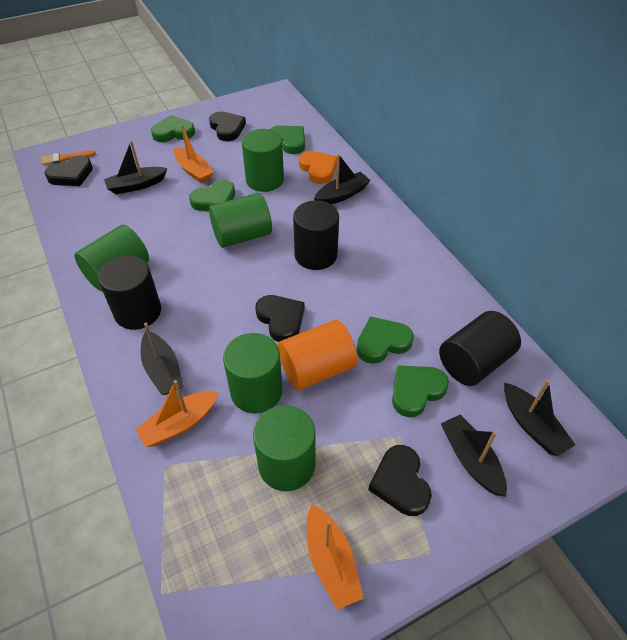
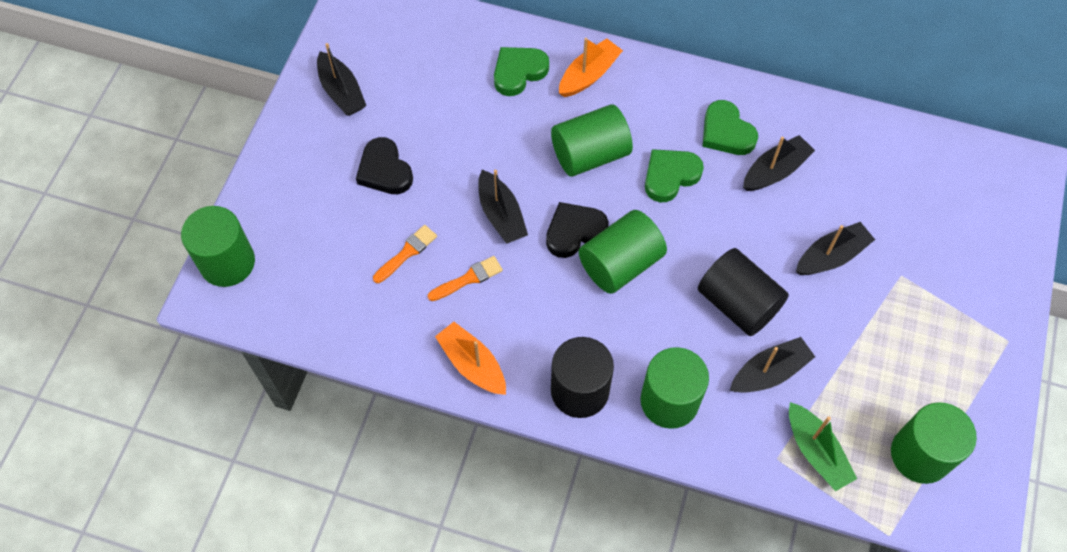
black cylinder: 3 -> 2
black heart: 4 -> 2
green boat: 0 -> 1
green heart: 5 -> 3
orange boat: 3 -> 2
orange brush: 1 -> 2
orange cylinder: 1 -> 0
orange heart: 1 -> 0

